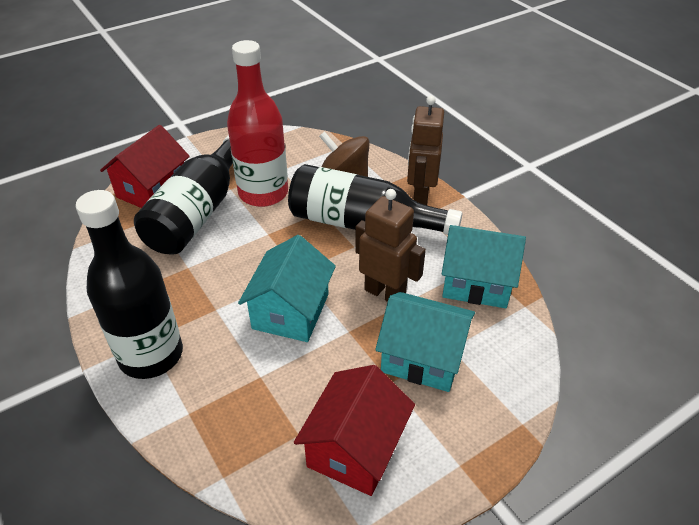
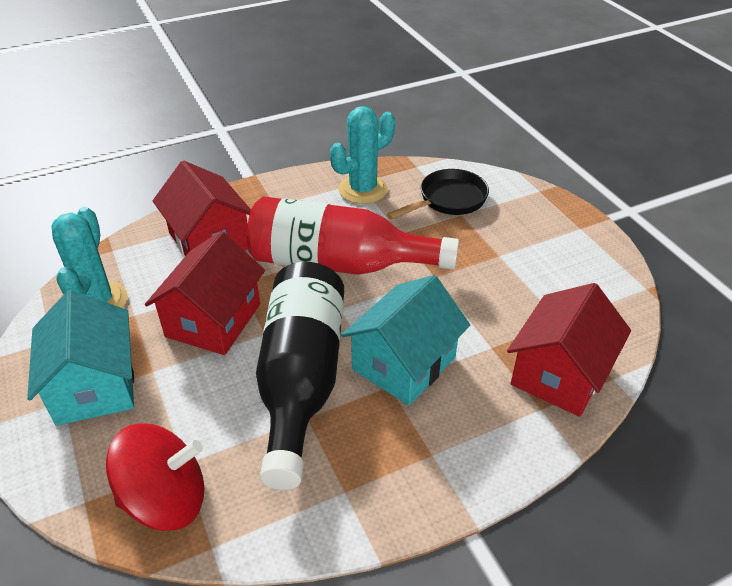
black bottle: 3 -> 1
black pan: 0 -> 1
brown robot: 2 -> 0
brown spinning top: 1 -> 0
red house: 2 -> 3
red spinning top: 0 -> 1
turquoise cactus: 0 -> 2
turquoise house: 3 -> 2

